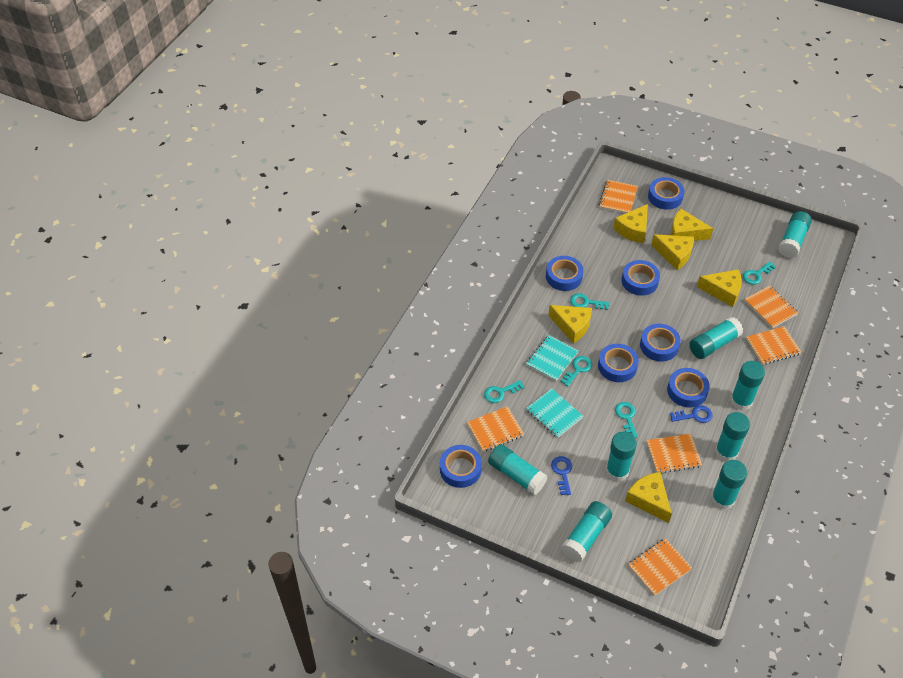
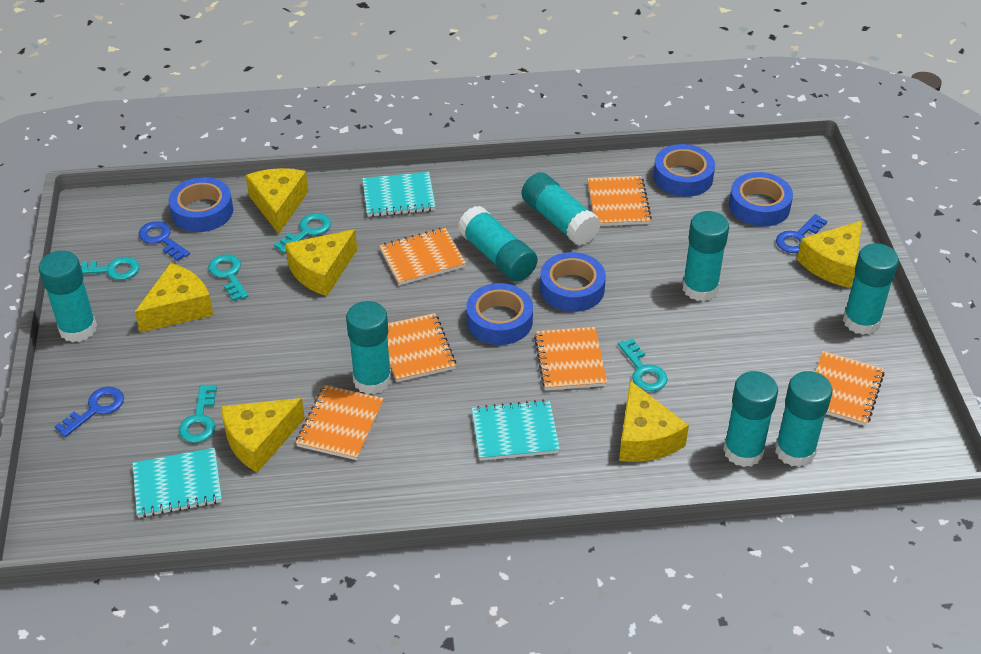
blue key: 2 -> 3
blue tape: 7 -> 5
turquoise notebook: 2 -> 3

